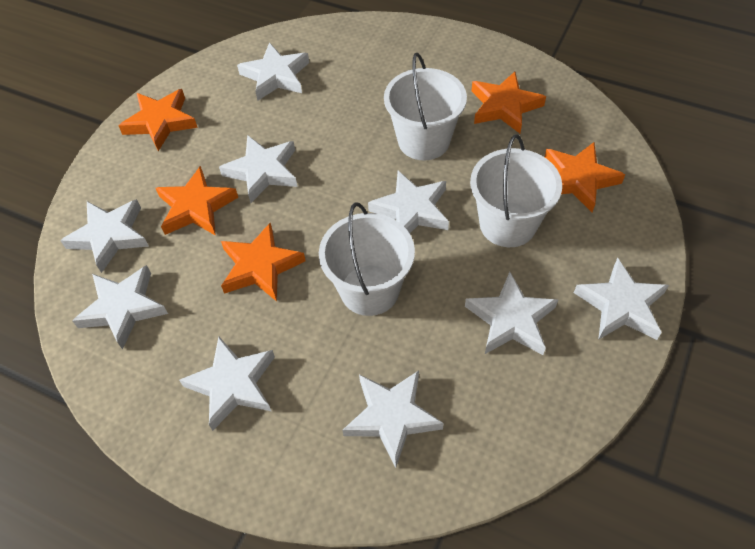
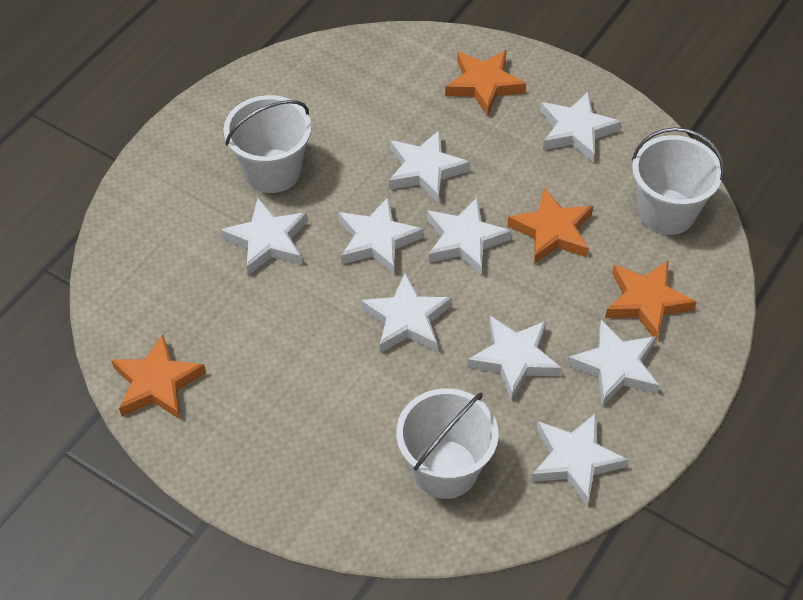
orange star: 5 -> 4

